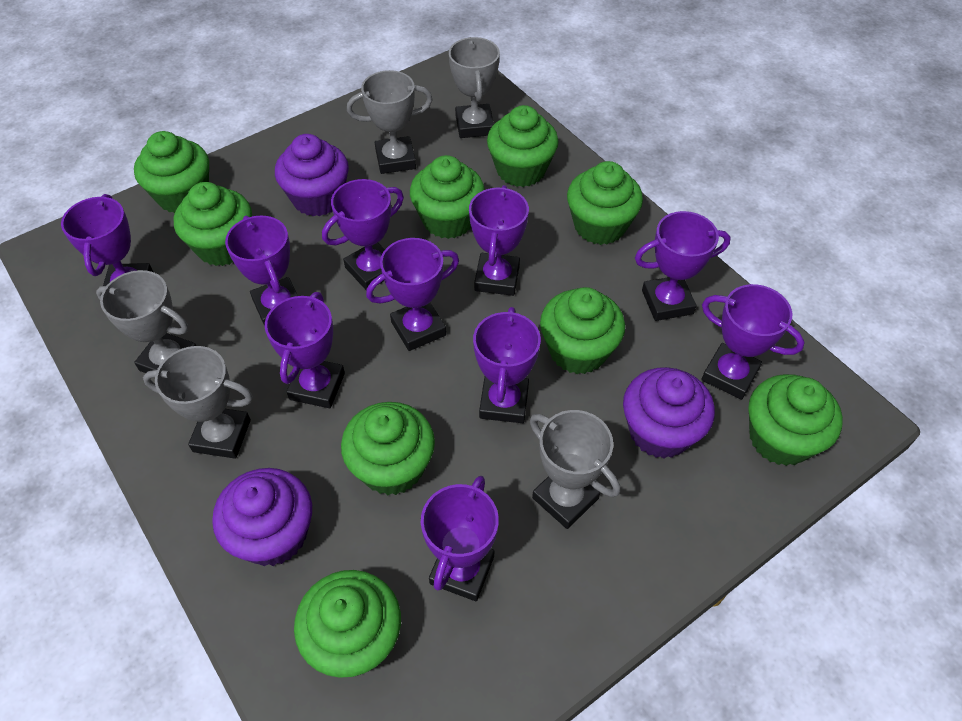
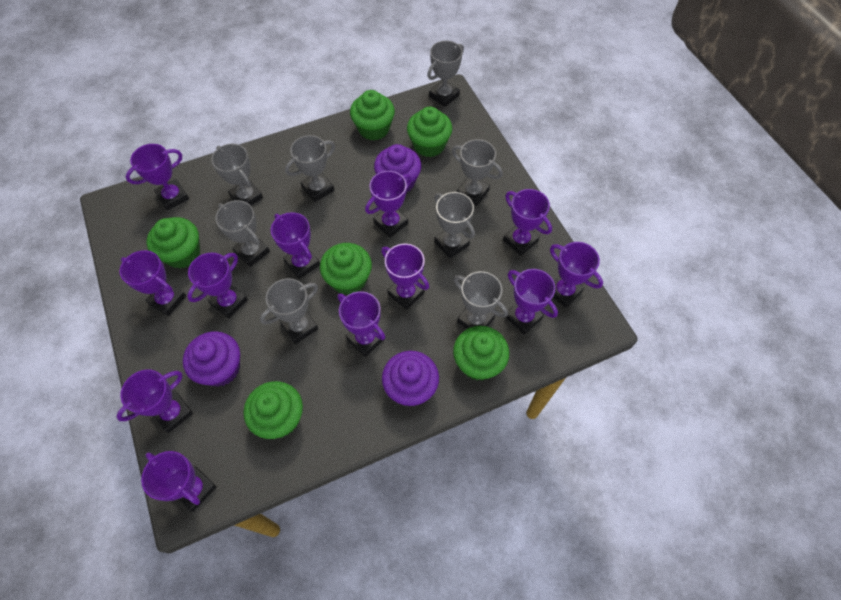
green cupcake: 9 -> 6
grey trophy: 5 -> 8
purple trophy: 10 -> 12

